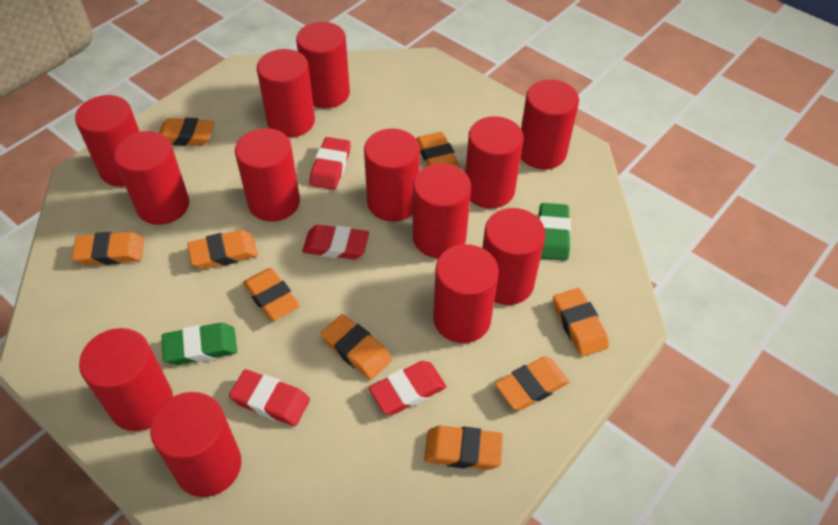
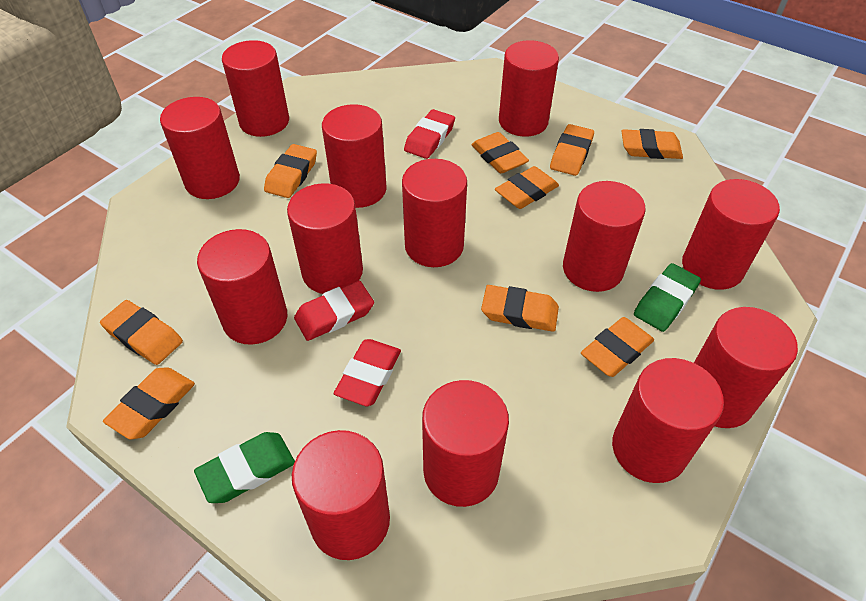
red eraser: 4 -> 3

